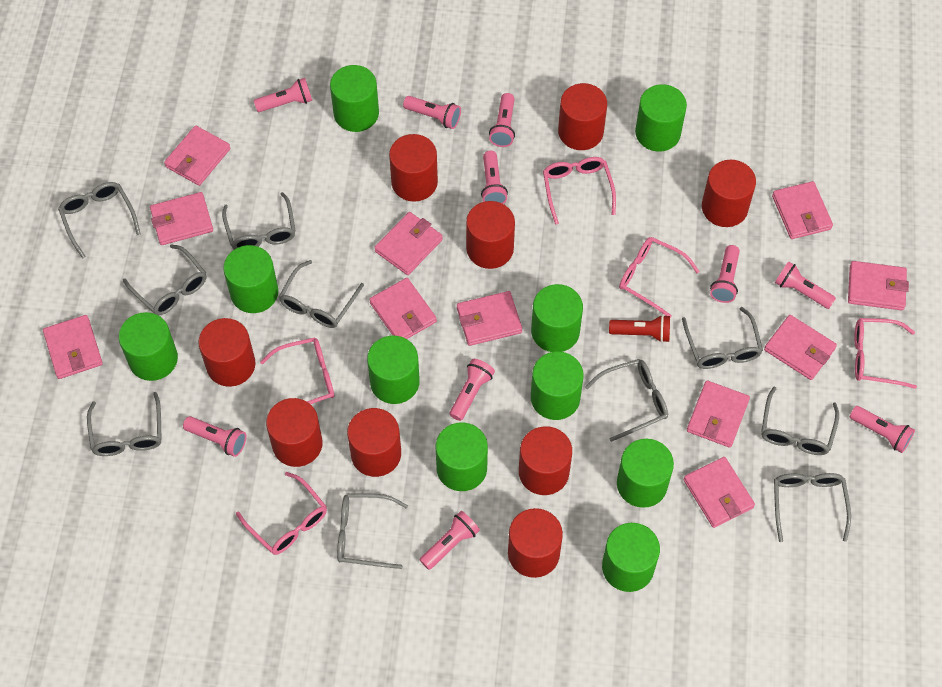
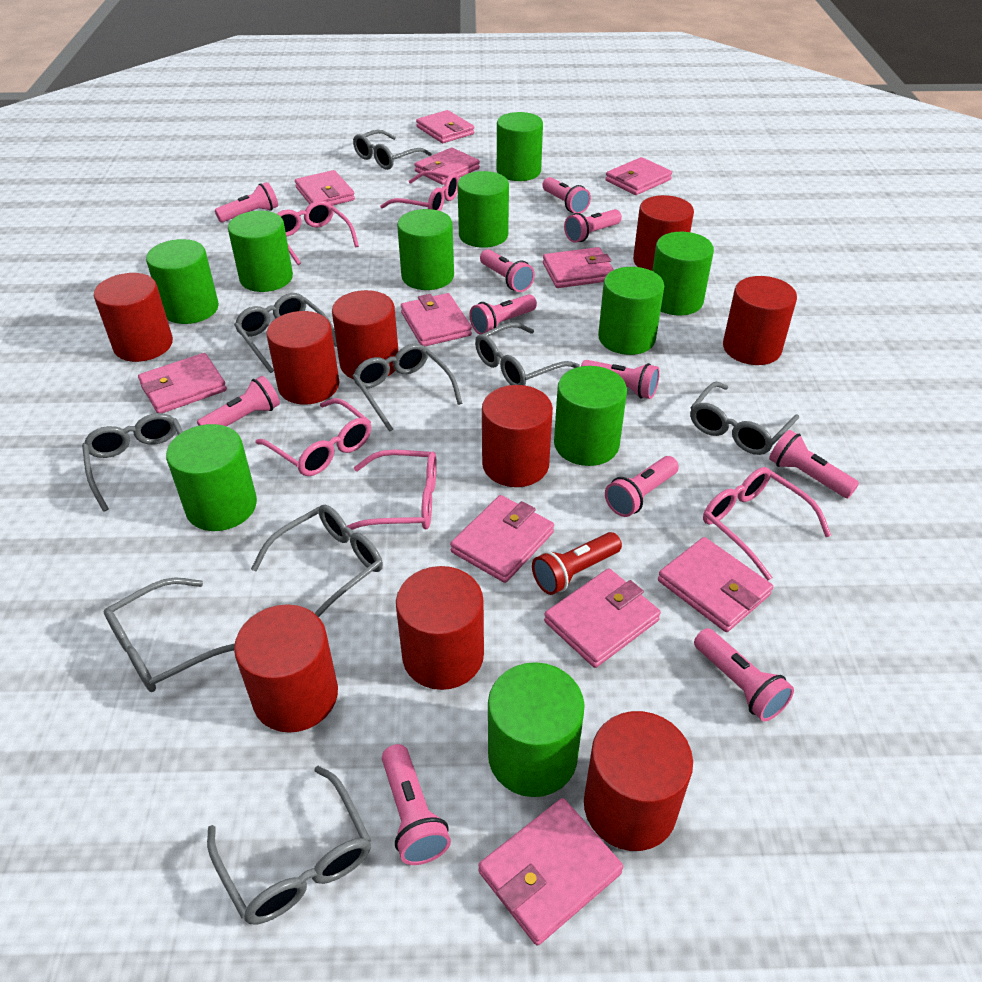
grey glasses: 10 -> 9
pink flashlight: 10 -> 11

